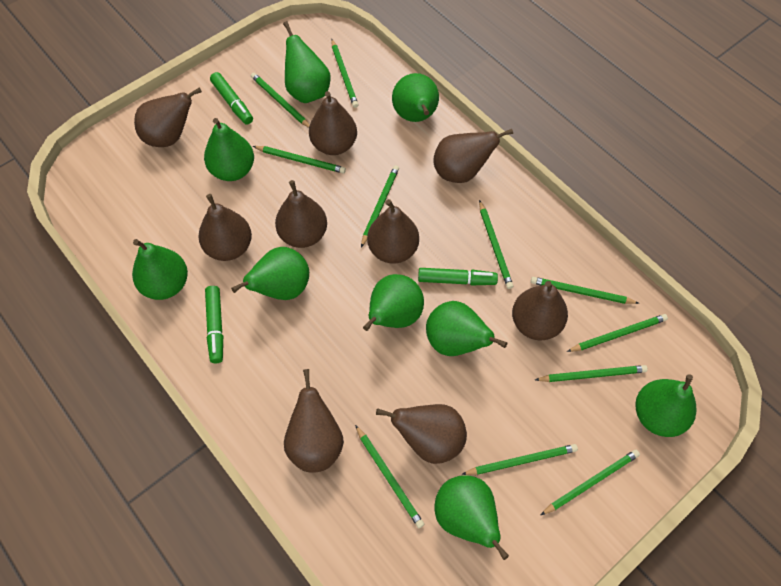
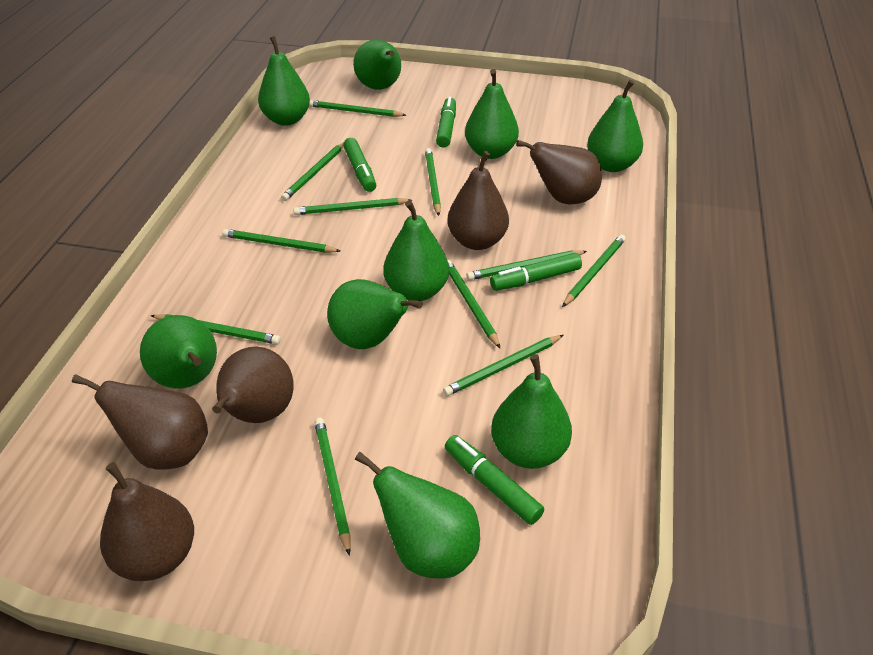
brown pear: 9 -> 5
green marker: 3 -> 4

